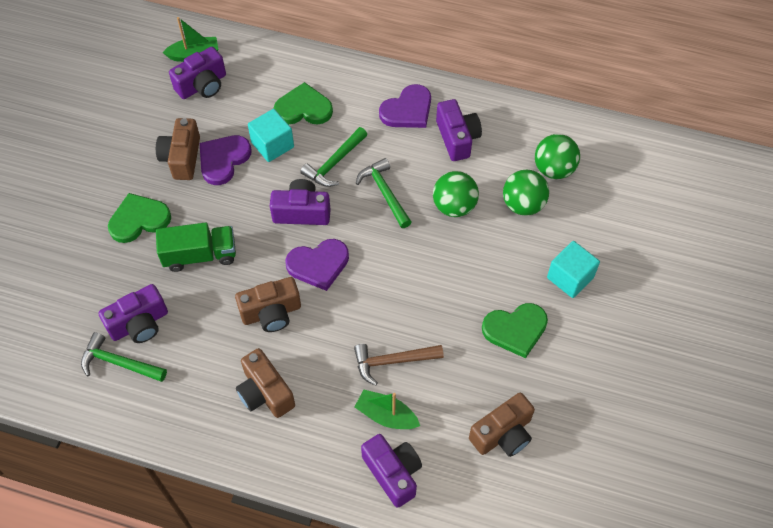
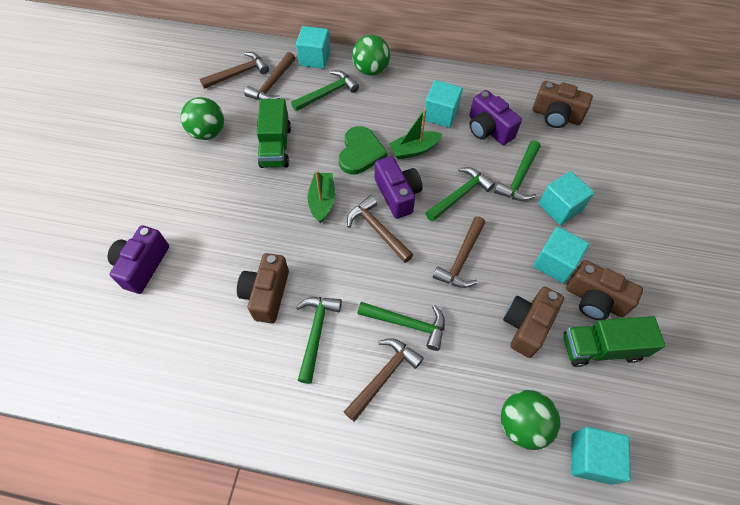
brown hammer: 1 -> 5
green hammer: 3 -> 5
green heart: 3 -> 1
green truck: 1 -> 2
purple camera: 5 -> 3
purple heart: 3 -> 0
turquoise cube: 2 -> 5

